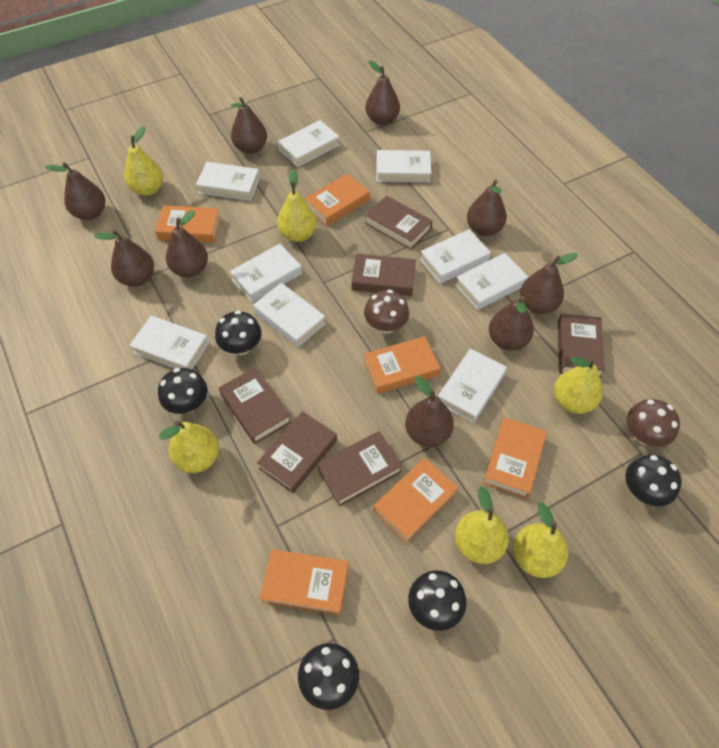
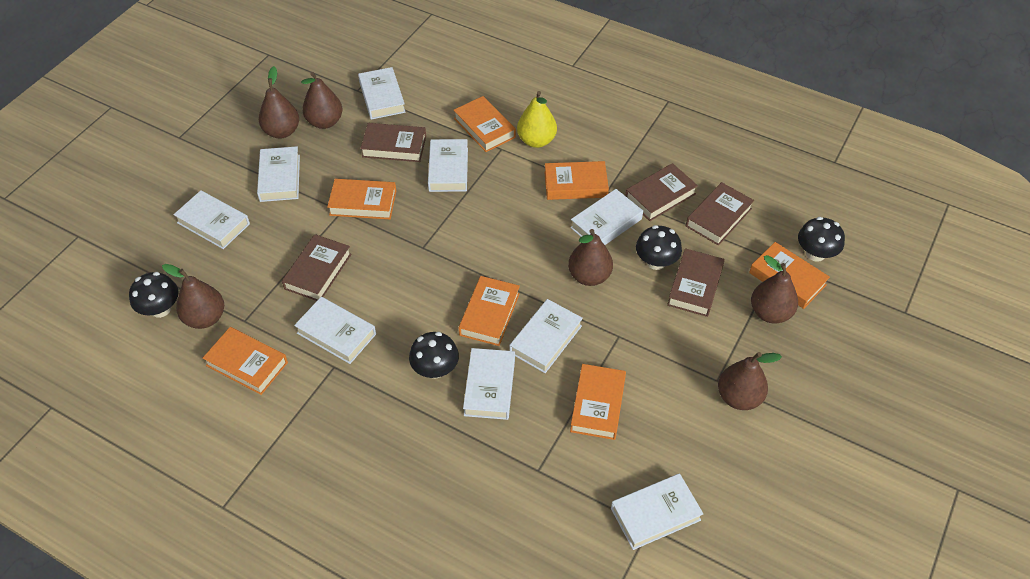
black mushroom: 5 -> 4
brown book: 6 -> 5
brown mushroom: 2 -> 0
brown pear: 9 -> 6
orange book: 6 -> 7
yellow pear: 6 -> 1

